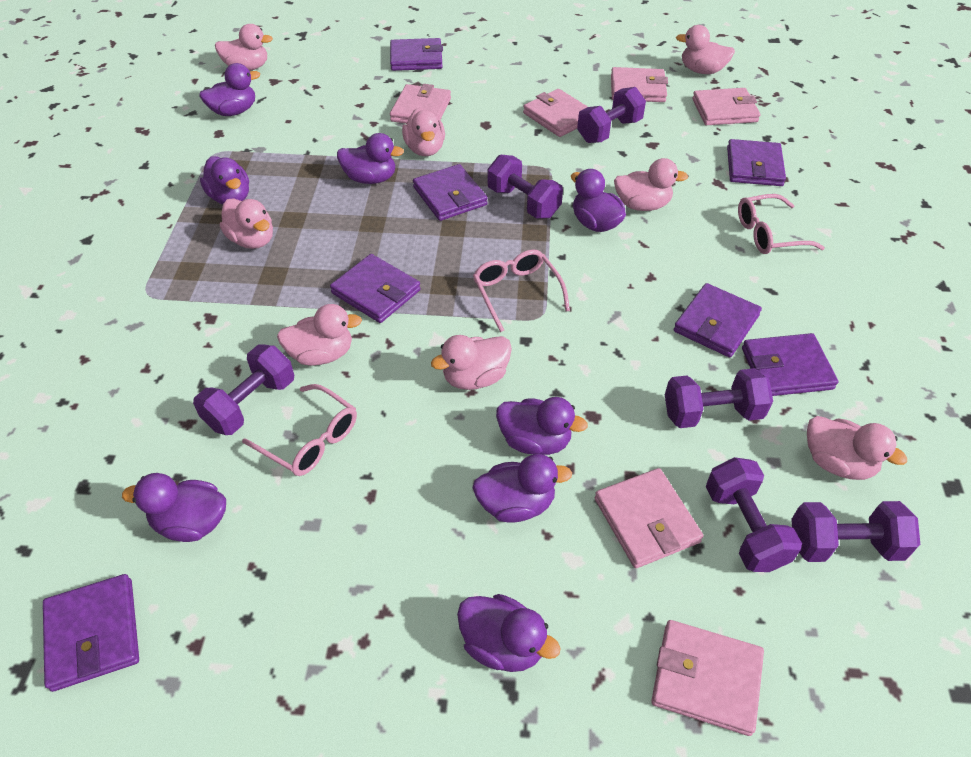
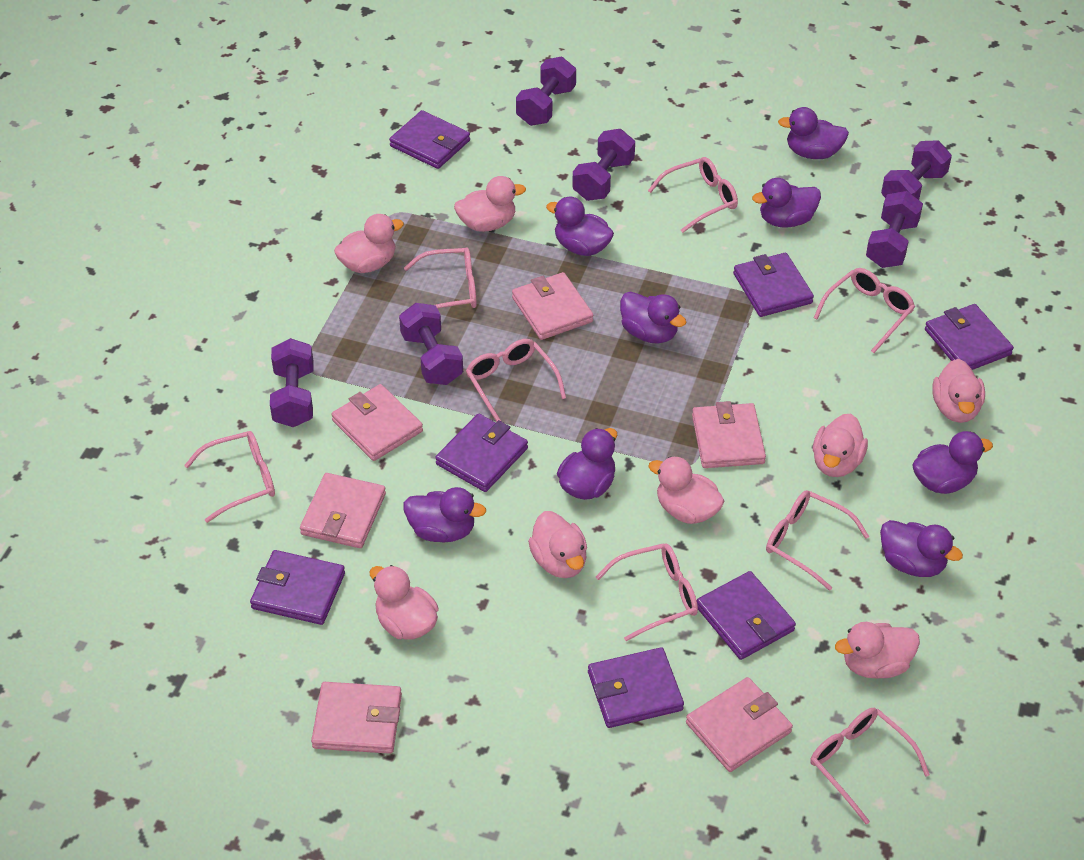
pink glasses: 3 -> 8

